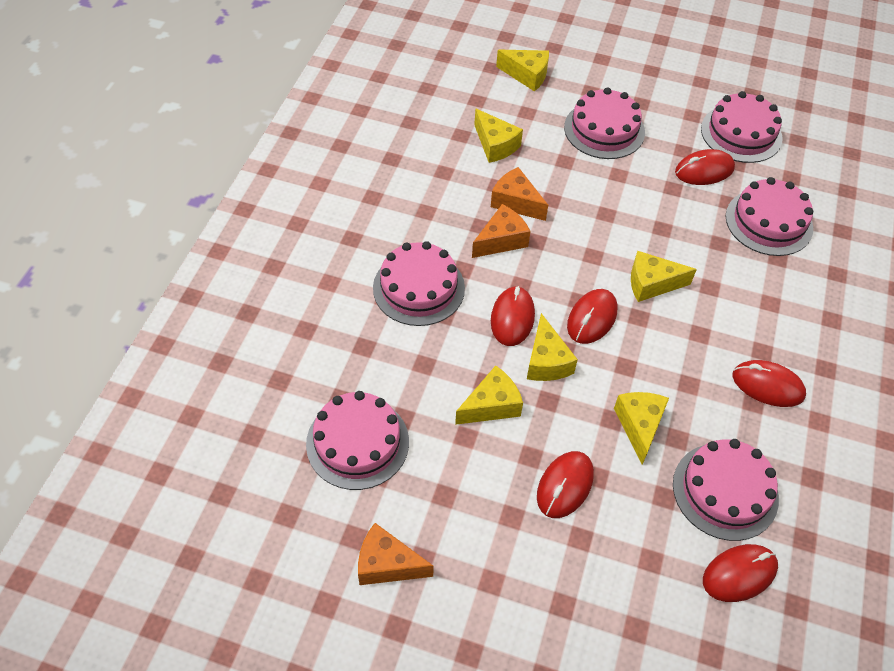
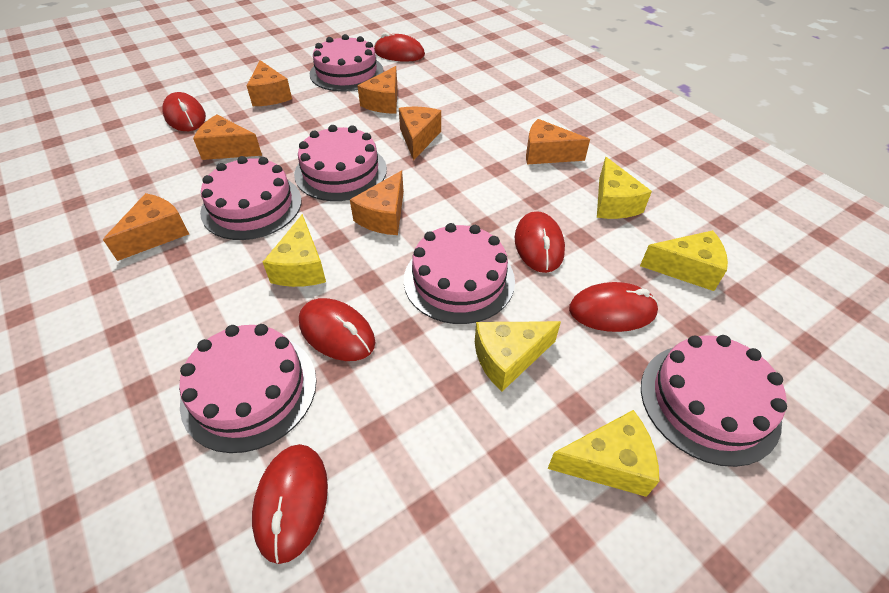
orange cheese: 3 -> 7
yellow cheese: 6 -> 5

